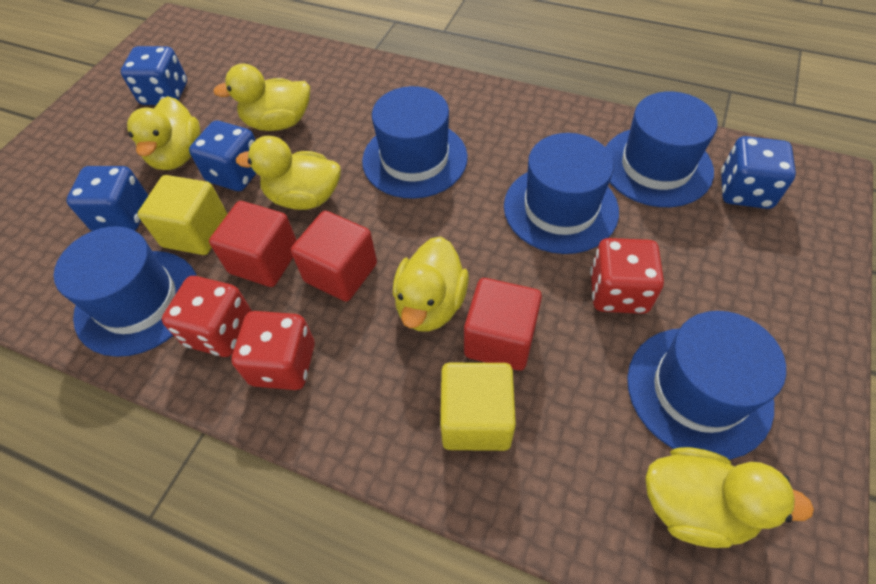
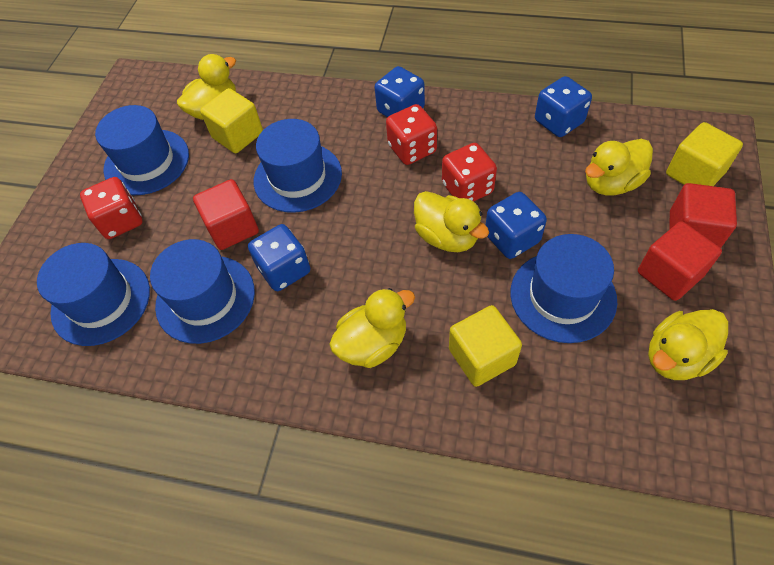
yellow cube: 2 -> 3

